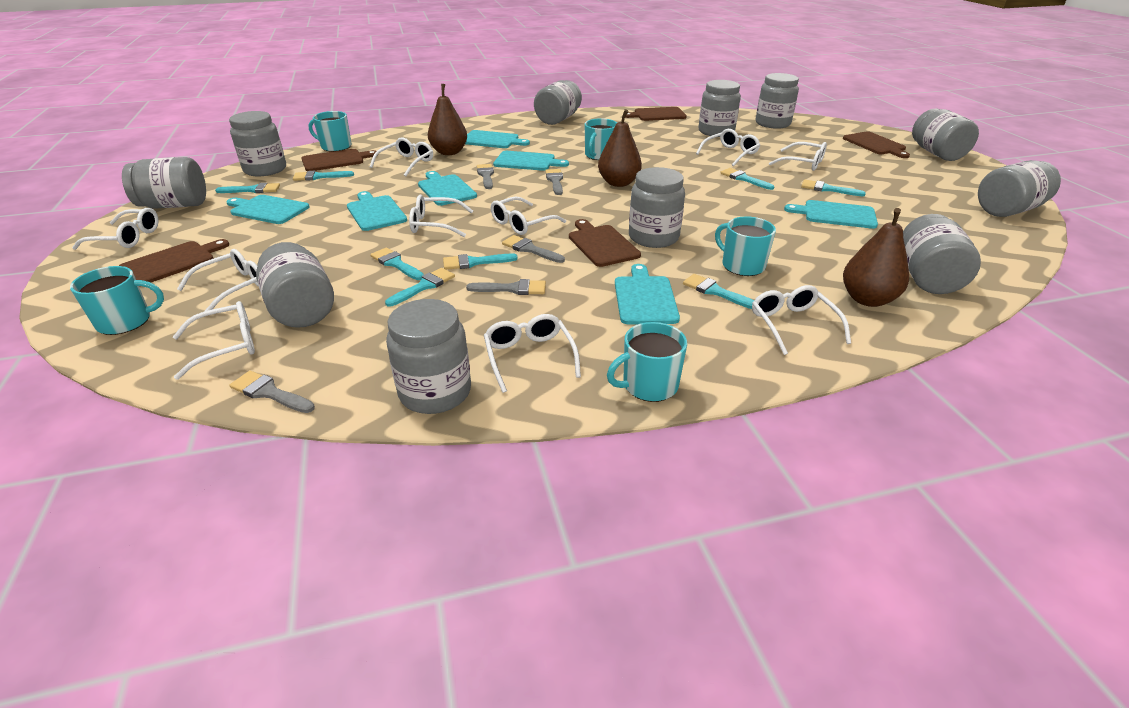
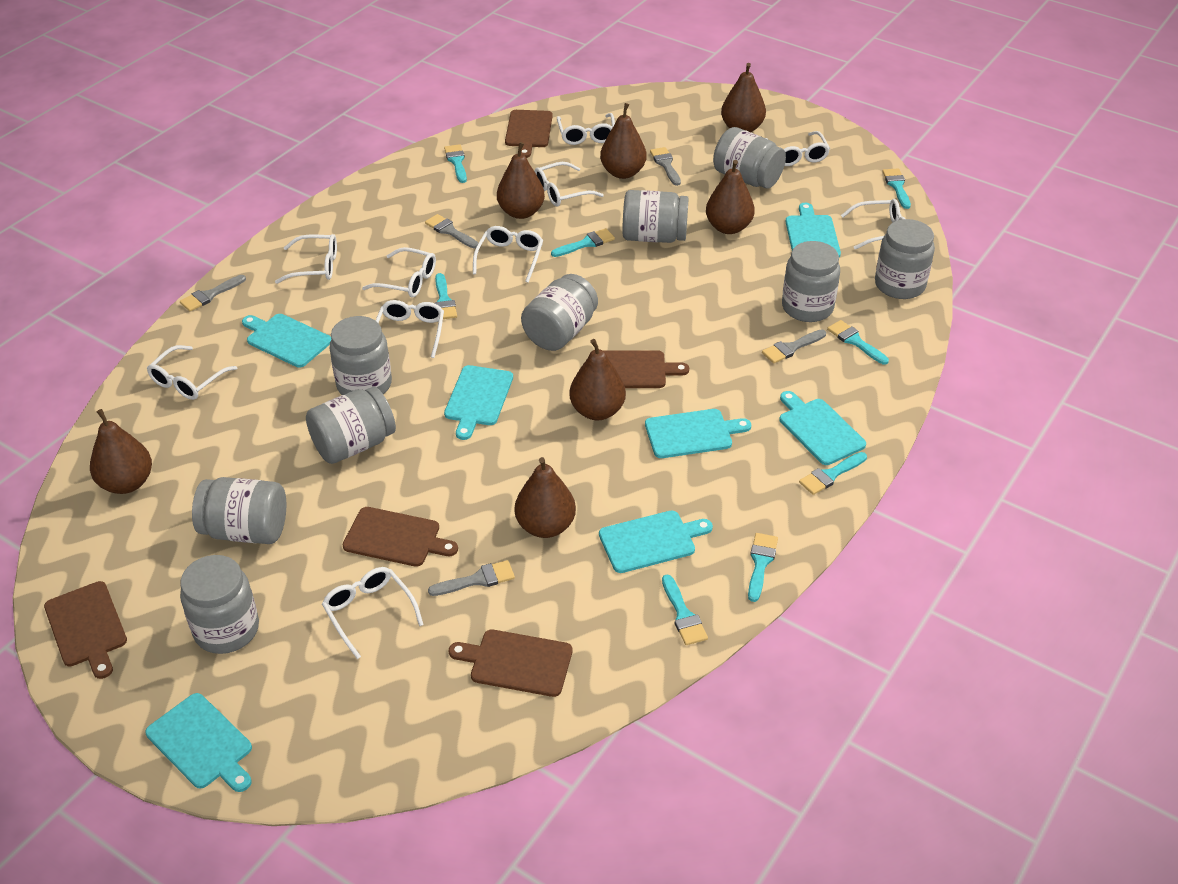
brown pear: 3 -> 7
grey jar: 11 -> 9
turquoise mug: 5 -> 0

